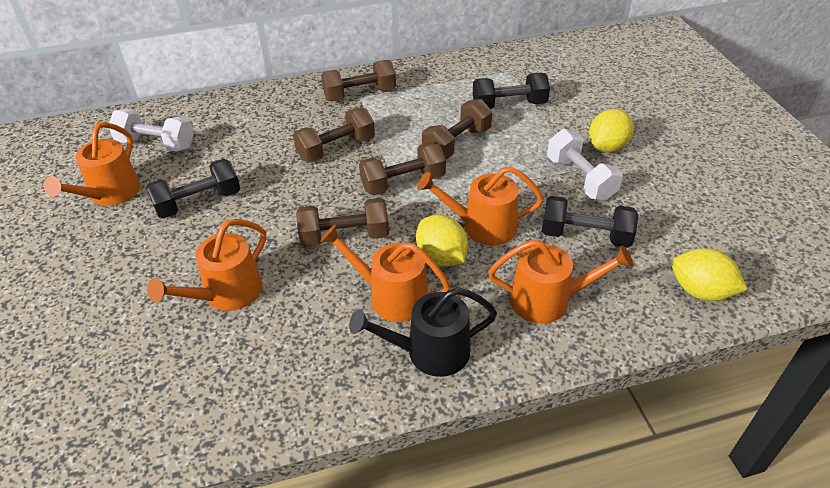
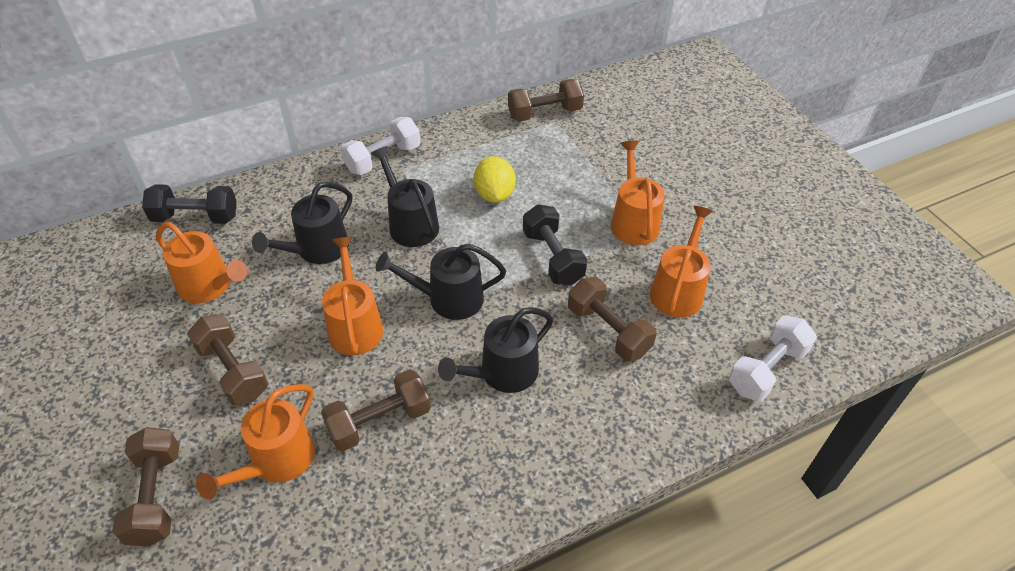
black dumbbell: 3 -> 2
black watering can: 1 -> 4
yellow lemon: 3 -> 1

